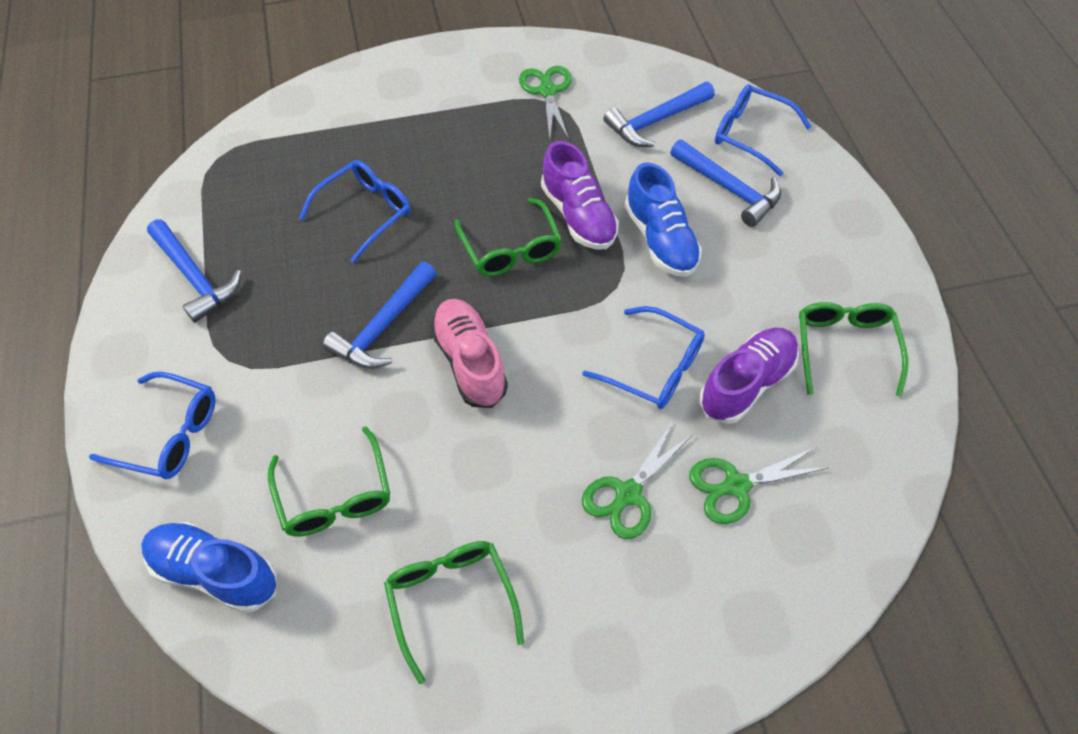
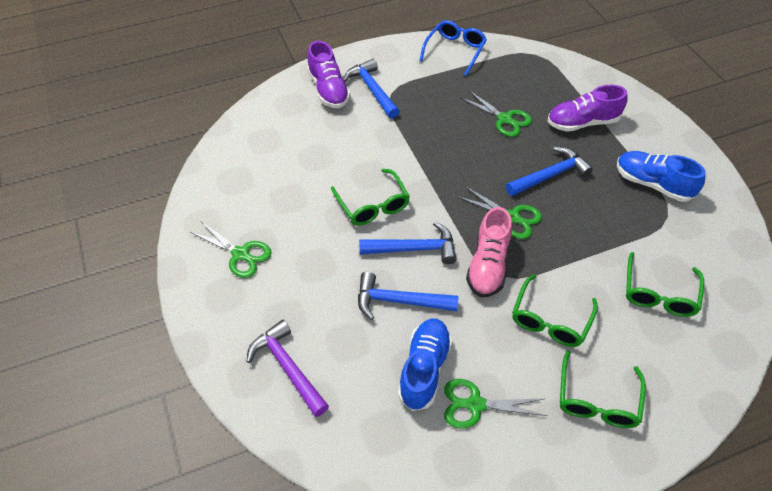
blue glasses: 4 -> 1
green scissors: 3 -> 4
purple hammer: 0 -> 1

